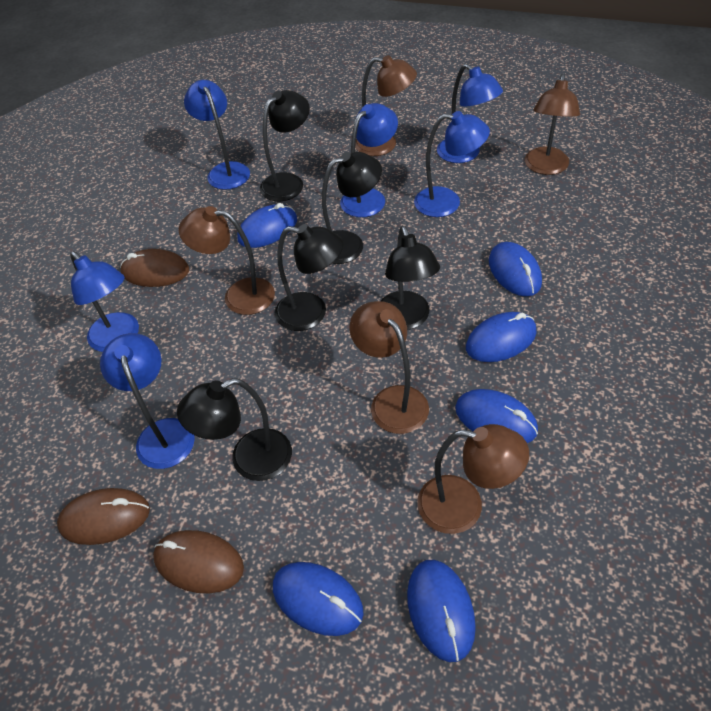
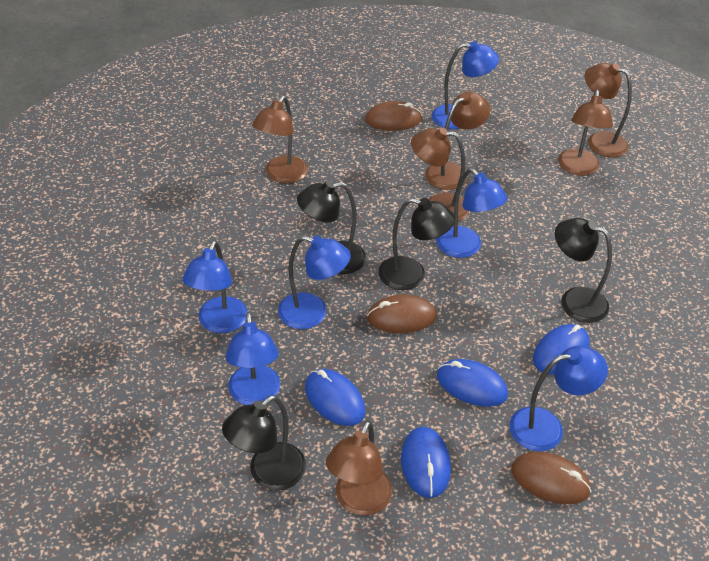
black lamp: 5 -> 4
blue mouse: 6 -> 4
brown lamp: 5 -> 6

